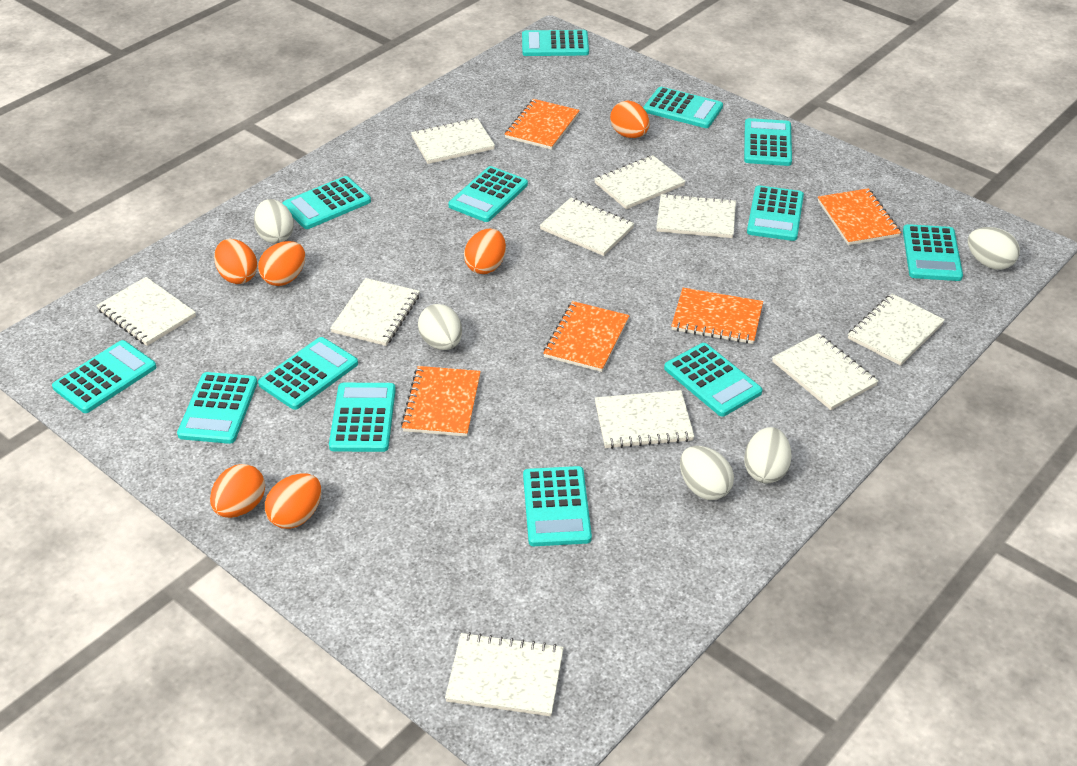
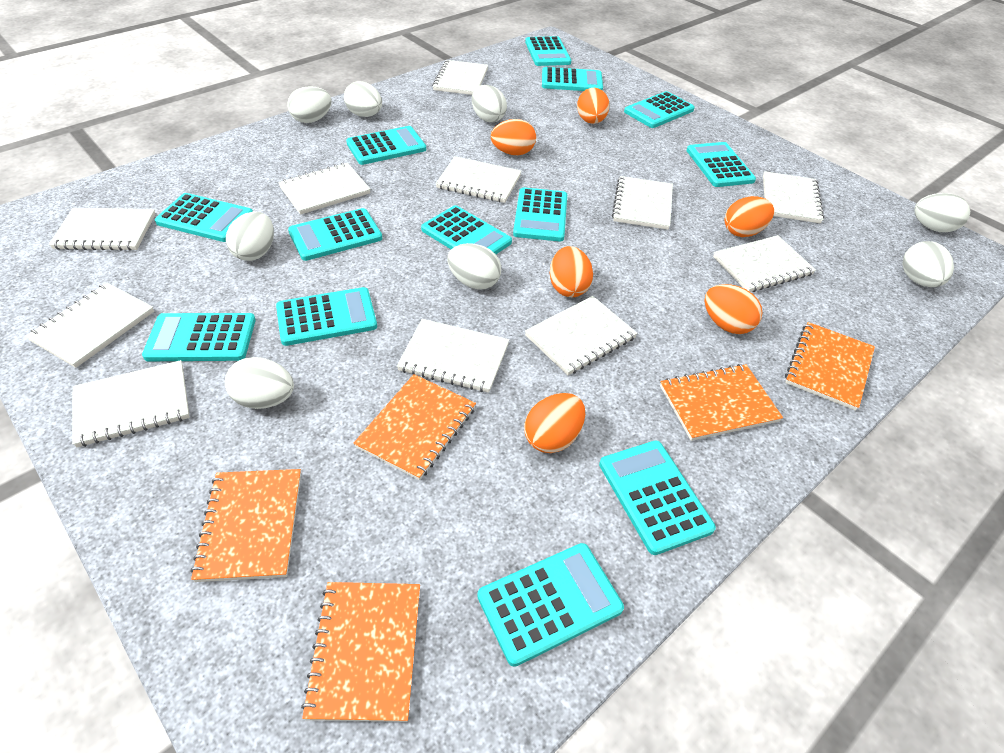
white egg: 5 -> 8
white notebook: 10 -> 11

